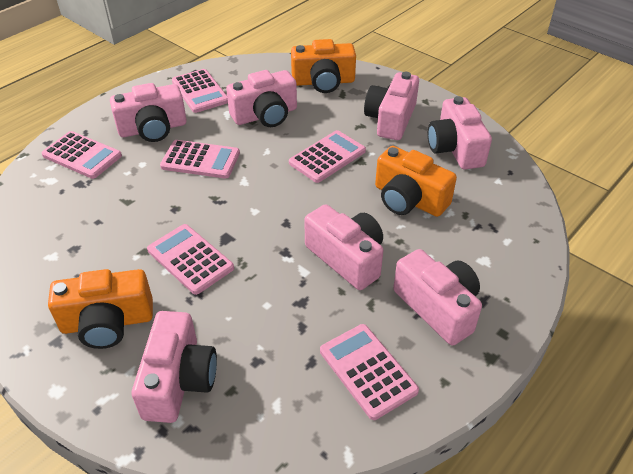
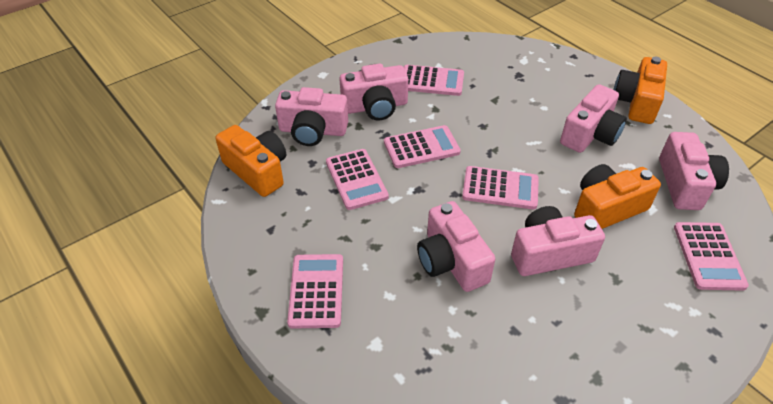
pink camera: 7 -> 6

